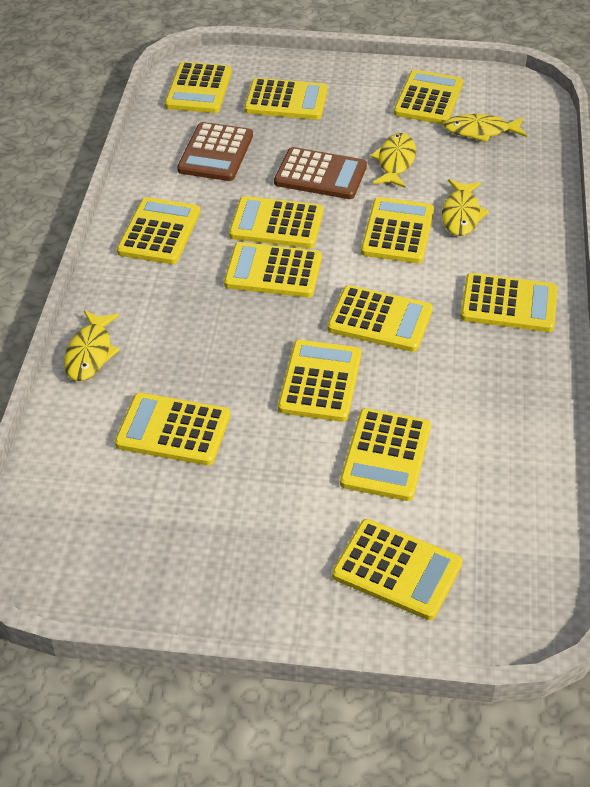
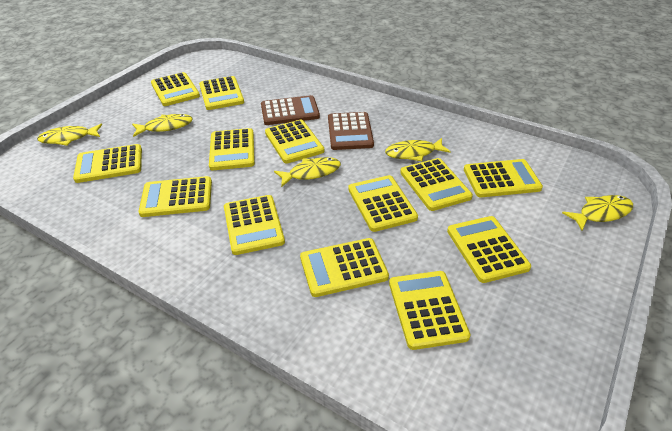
yellow fish: 4 -> 5

